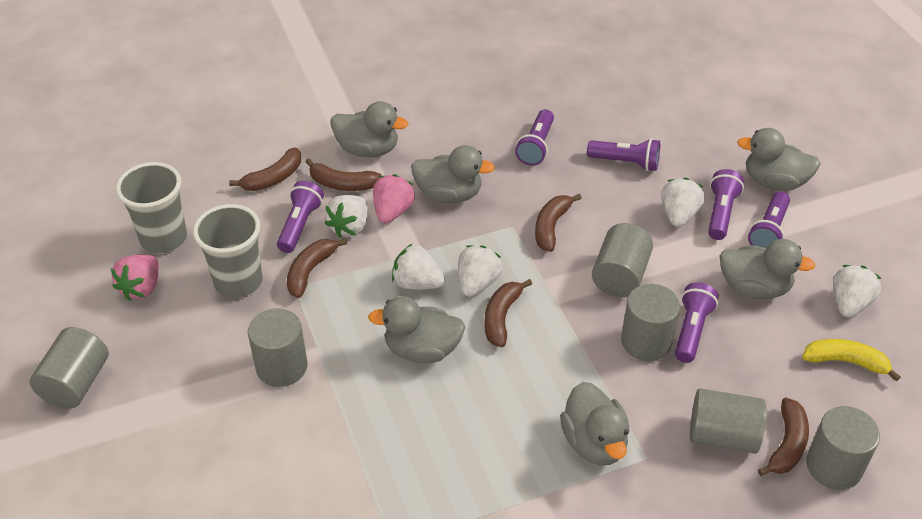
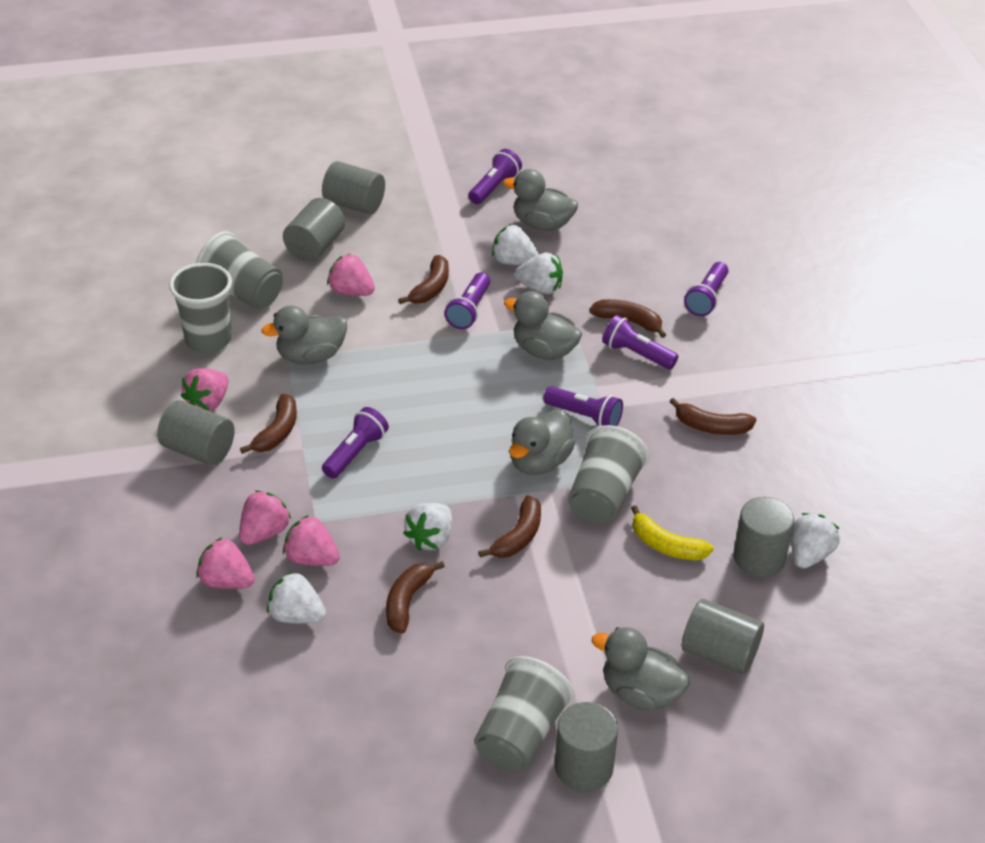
grey cup: 2 -> 4
grey duck: 6 -> 5
pink strawberry: 2 -> 5

